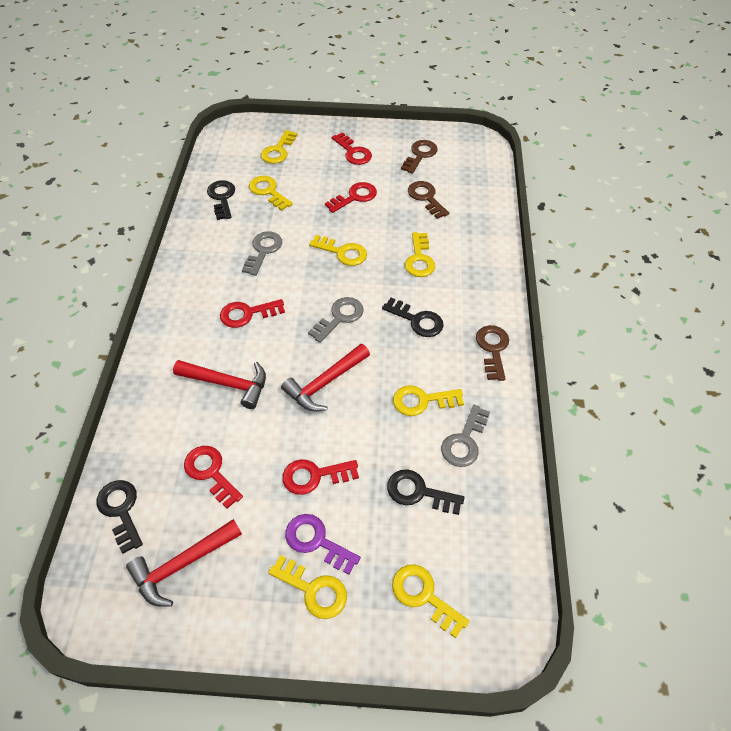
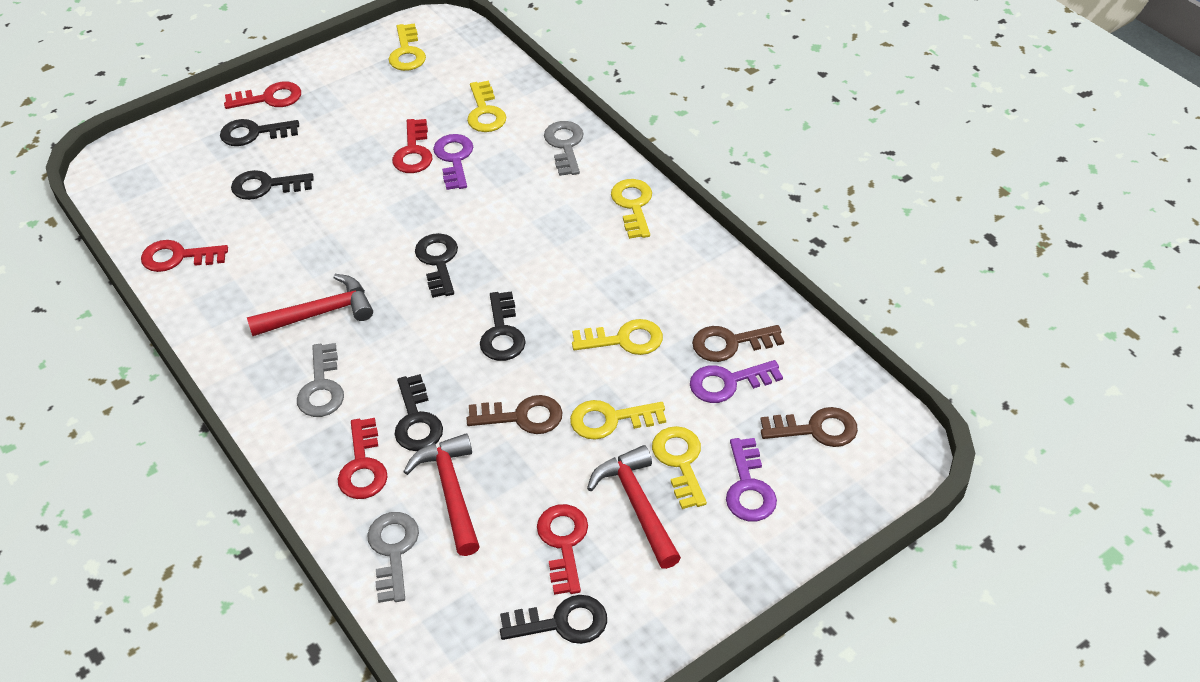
black key: 4 -> 6
purple key: 1 -> 3
yellow key: 7 -> 6

